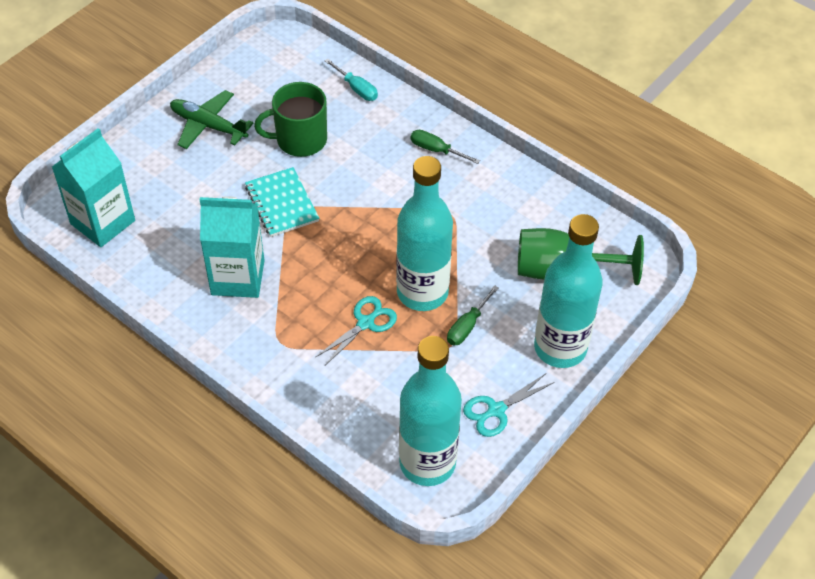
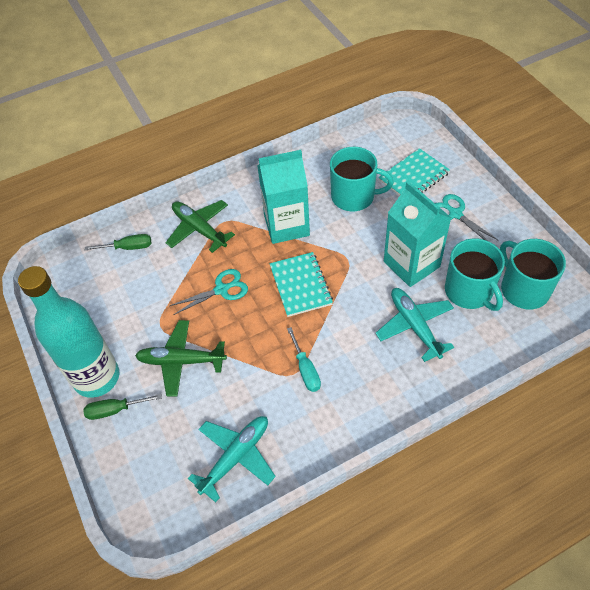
green goblet: 1 -> 0
green mug: 1 -> 0
green plane: 1 -> 2
turquoise bottle: 3 -> 1
turquoise mug: 0 -> 3
turquoise notebook: 1 -> 2
turquoise plane: 0 -> 2

